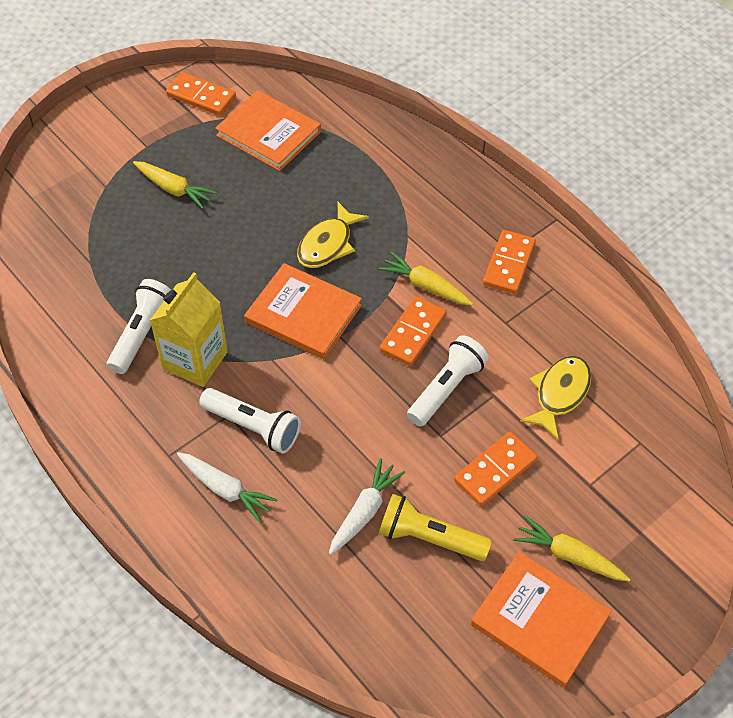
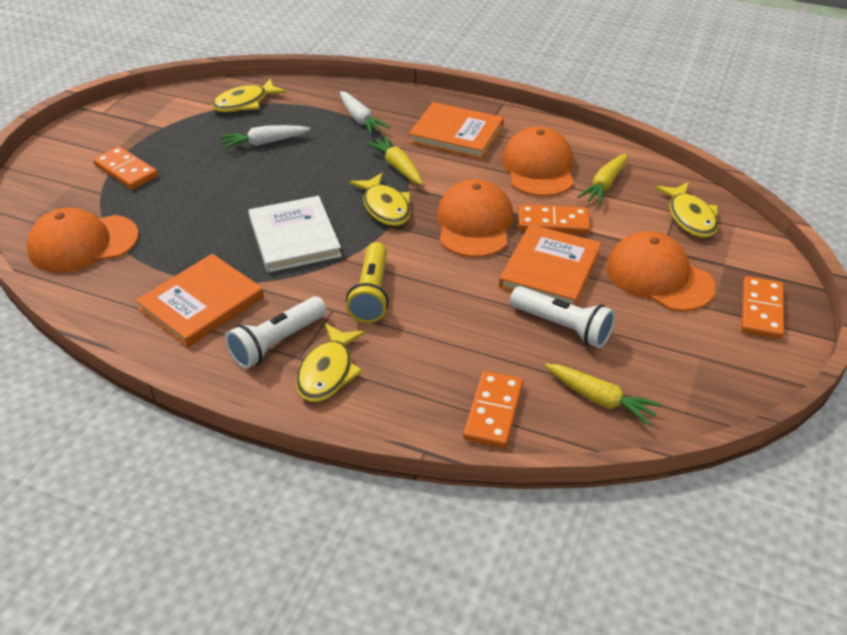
orange cap: 0 -> 4
white book: 0 -> 1
white flashlight: 3 -> 2
yellow carton: 1 -> 0
yellow fish: 2 -> 4

